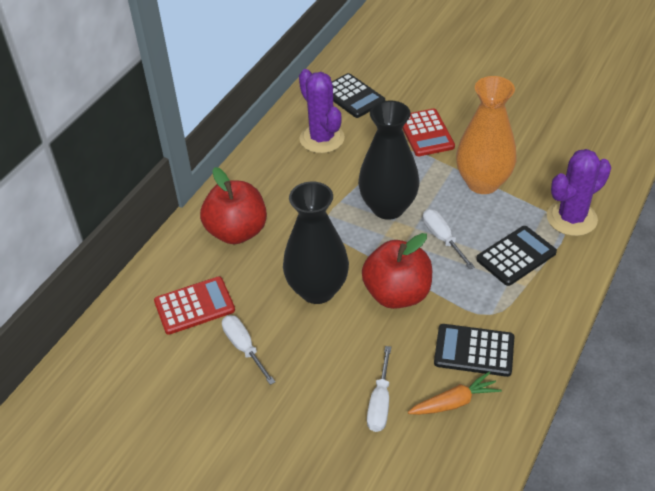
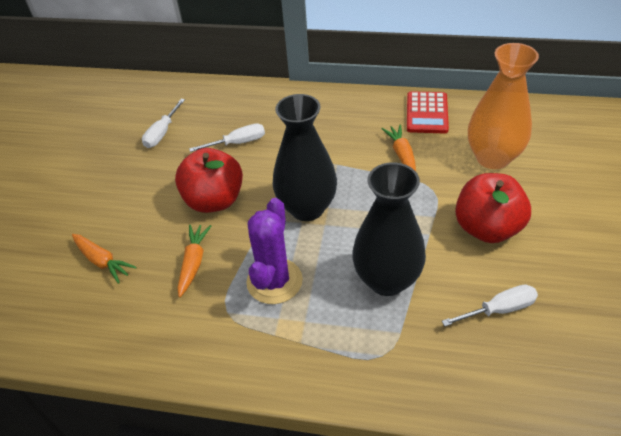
black calculator: 3 -> 0
orange carrot: 1 -> 3
purple cactus: 2 -> 1
red calculator: 2 -> 1

